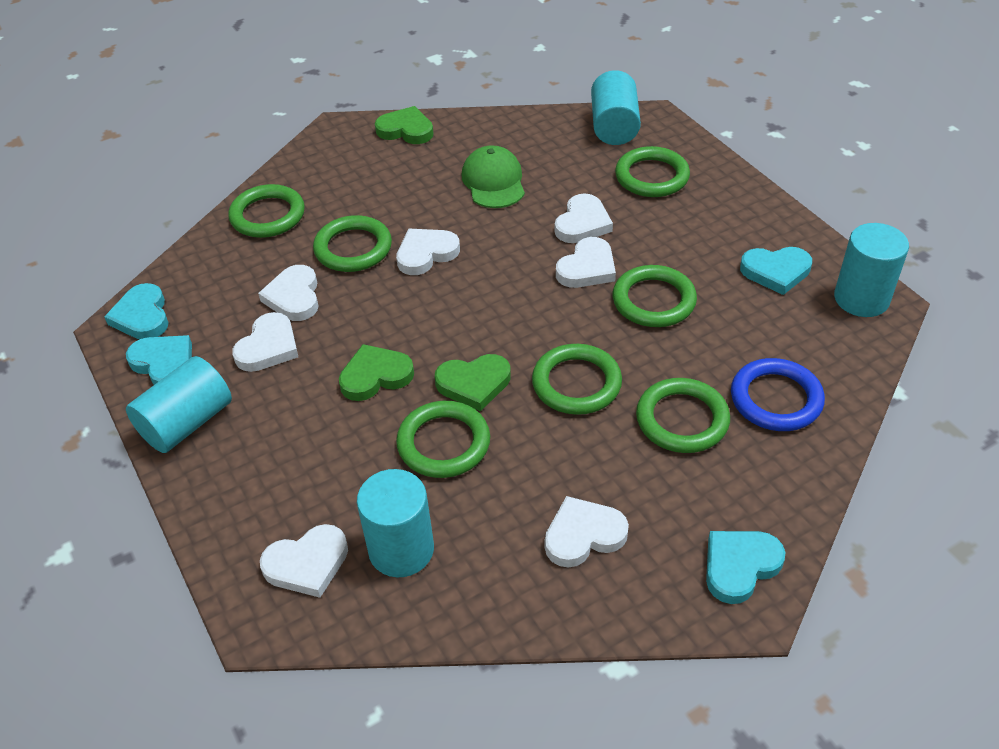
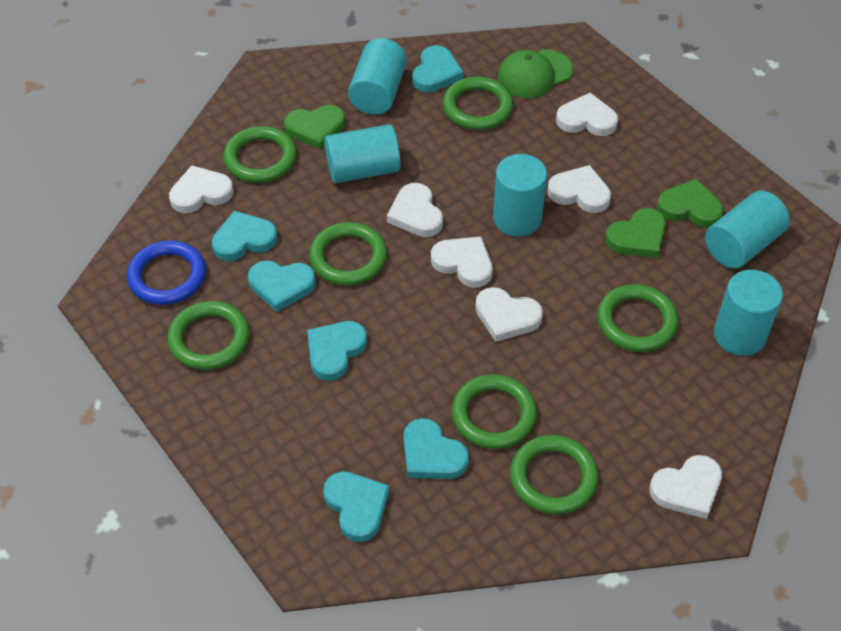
turquoise cylinder: 4 -> 5
turquoise heart: 4 -> 6

